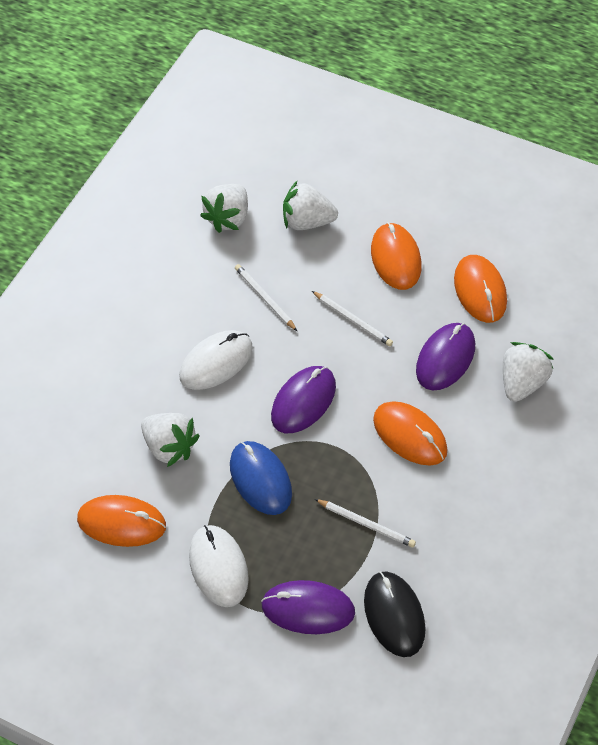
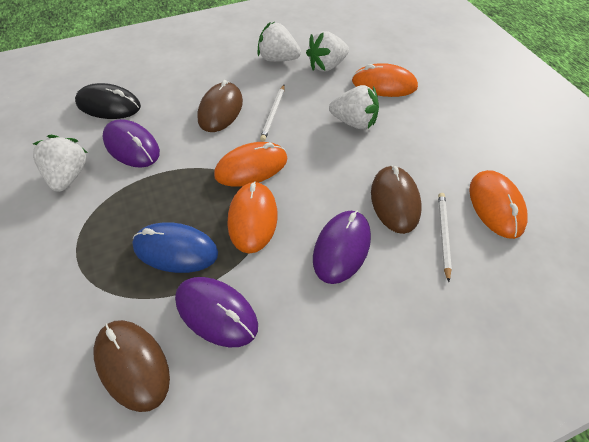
brown mouse: 0 -> 3
white mouse: 2 -> 0
white pencil: 3 -> 2

